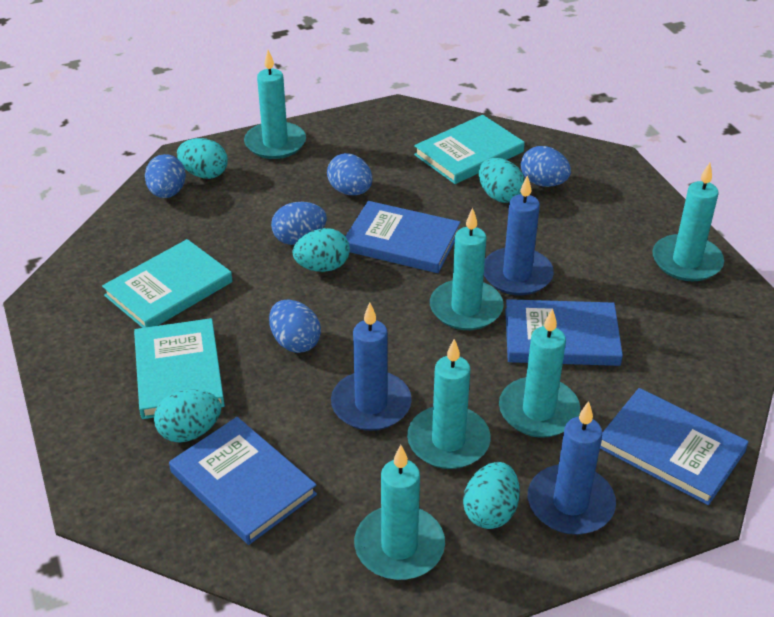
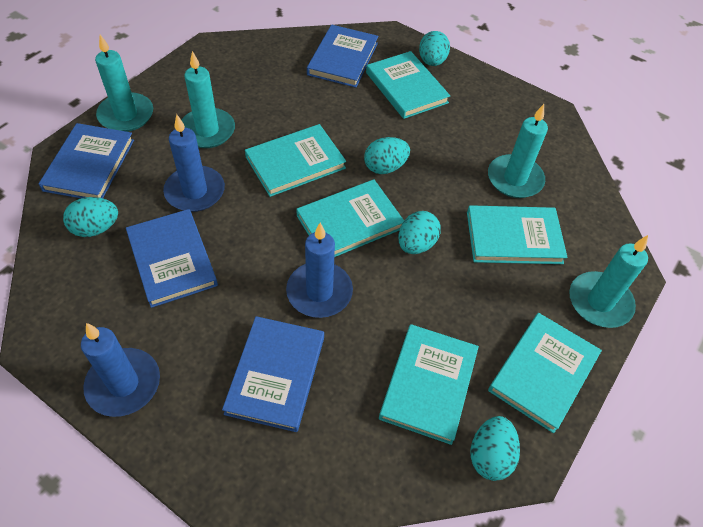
blue egg: 5 -> 0
turquoise book: 3 -> 6
turquoise candle: 6 -> 4

